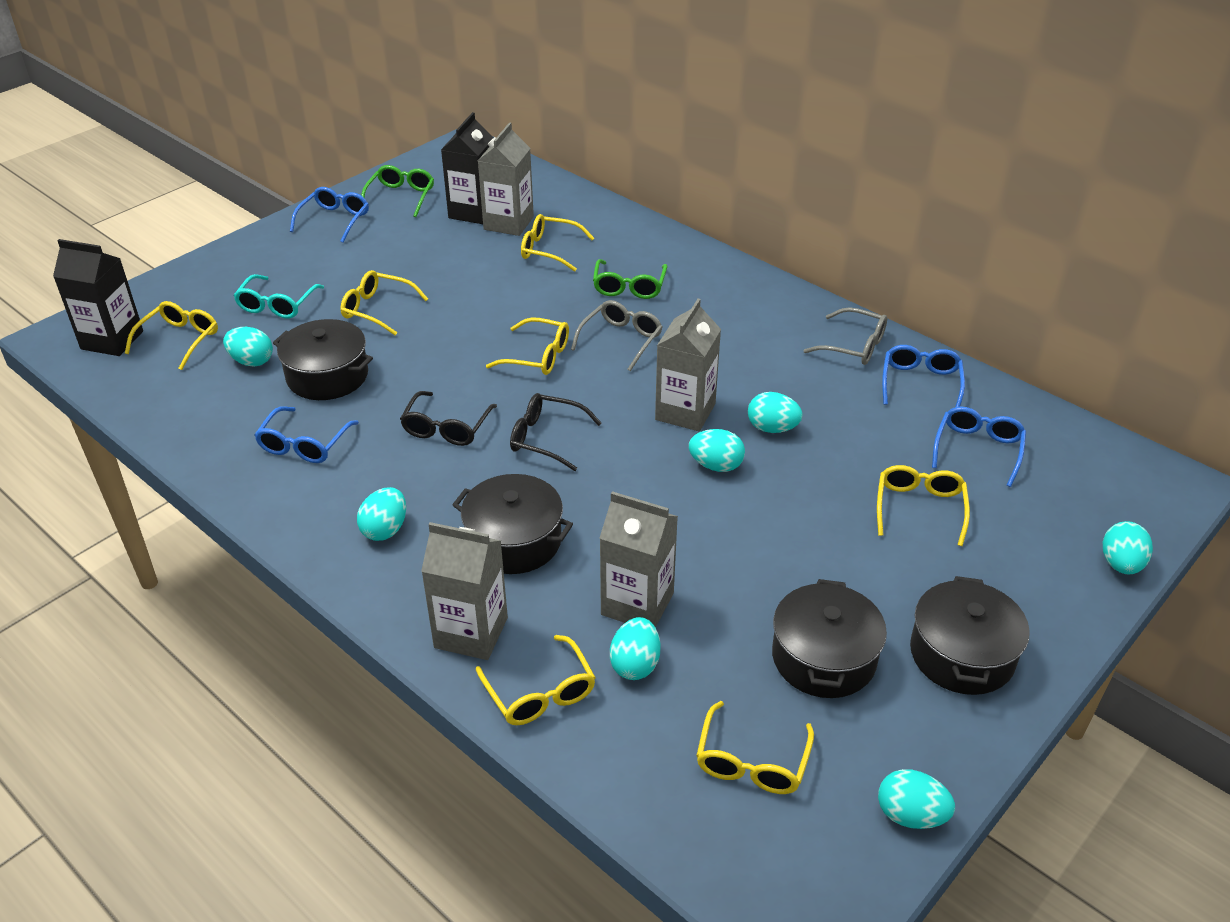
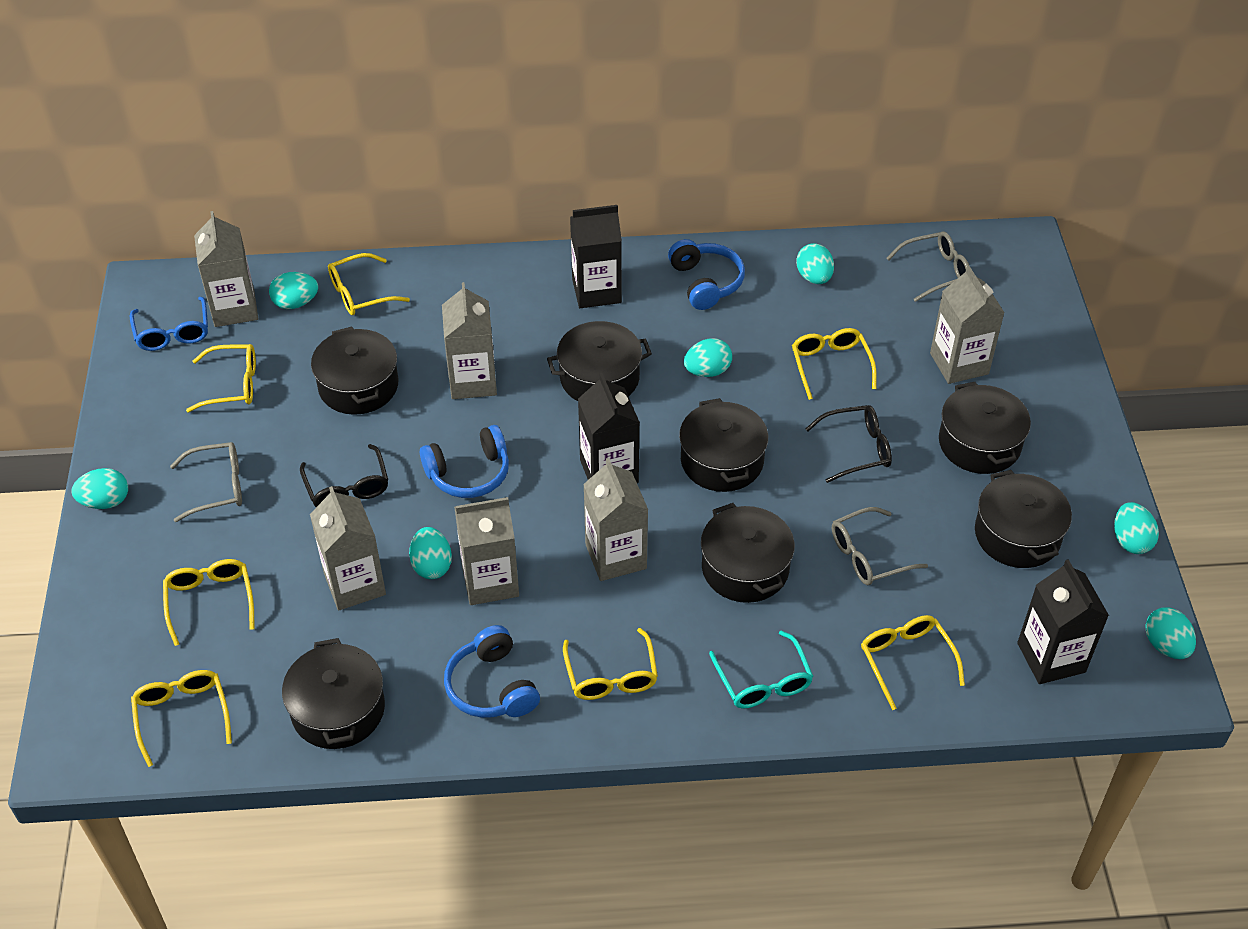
black carton: 2 -> 3
black pot: 4 -> 7
blue glasses: 4 -> 1
blue headphones: 0 -> 3
green glasses: 2 -> 0
grey carton: 4 -> 6
grey glasses: 2 -> 3

